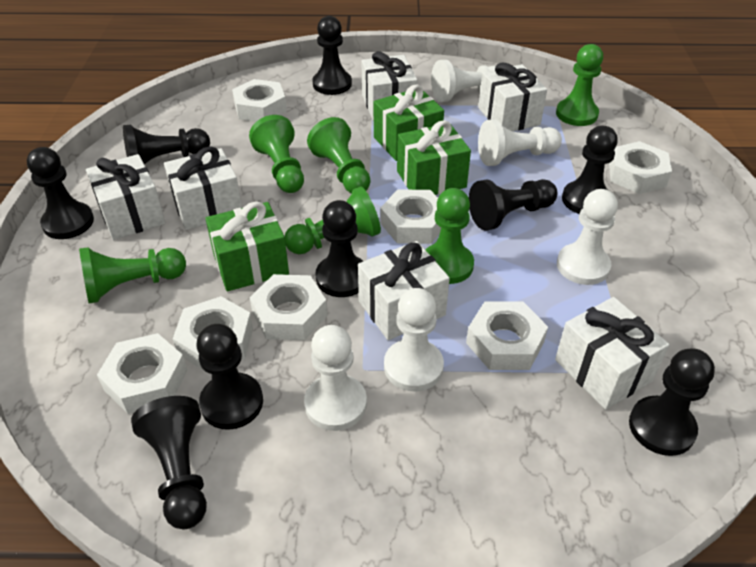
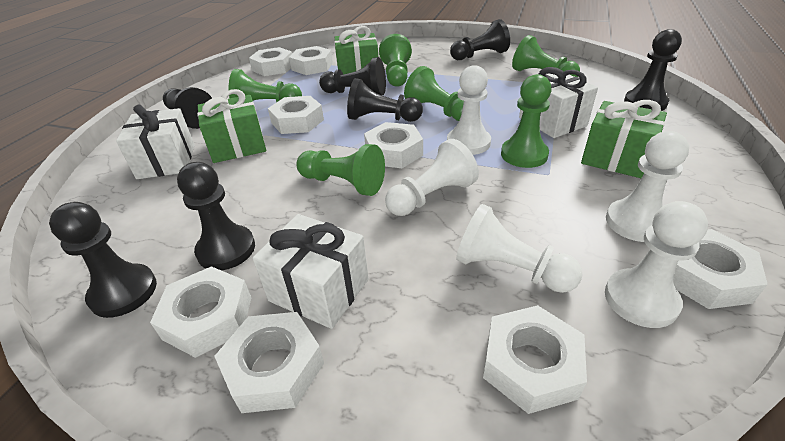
black pawn: 9 -> 7
white gift: 6 -> 3
white nut: 7 -> 8

